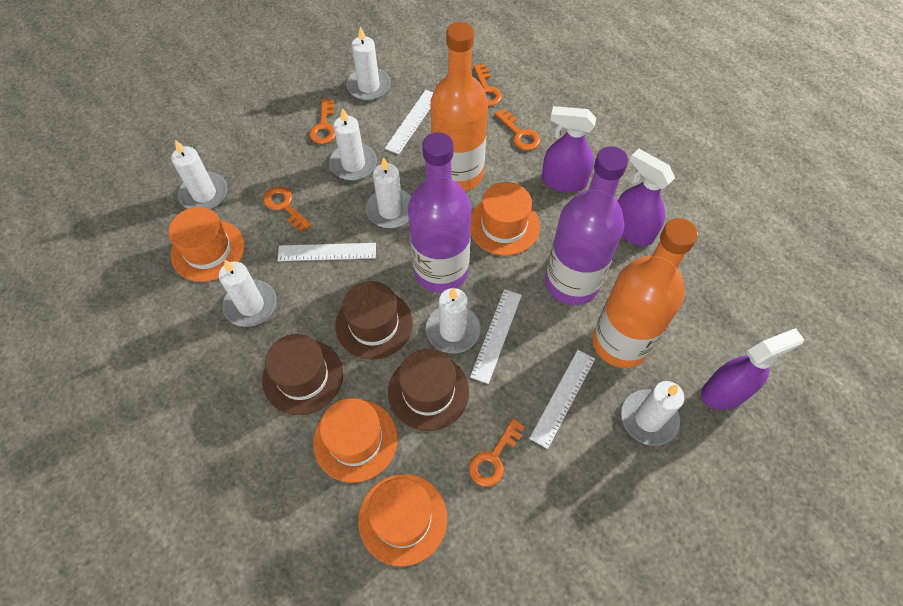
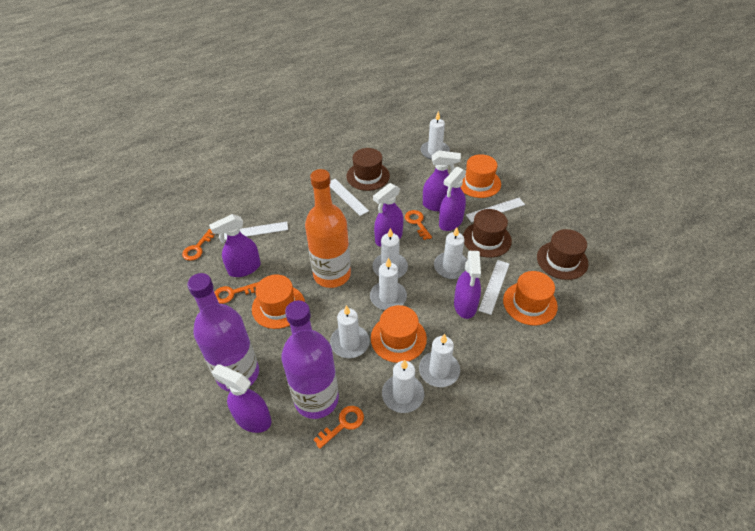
orange bottle: 2 -> 1
orange key: 5 -> 4
purple spray bottle: 3 -> 6

